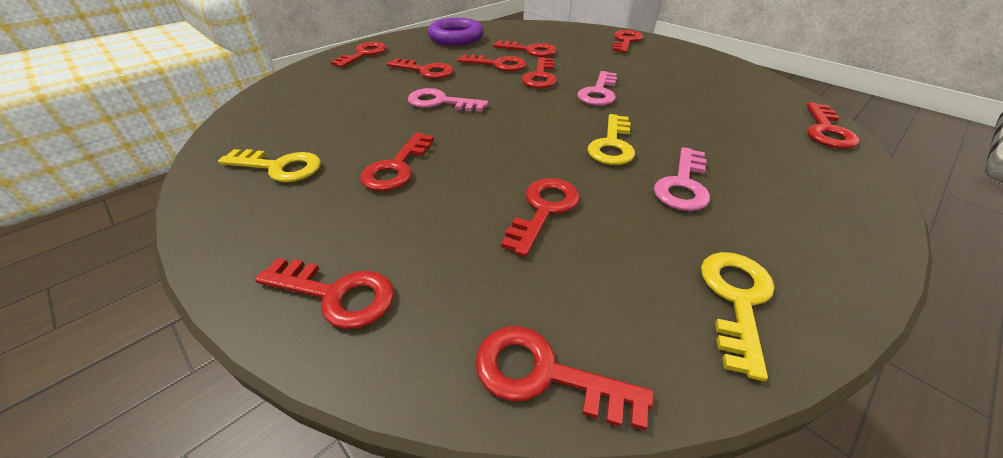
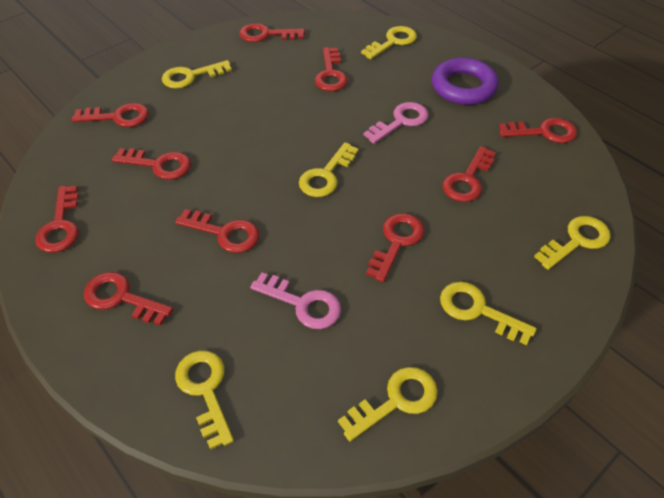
pink key: 3 -> 2
red key: 11 -> 10
yellow key: 3 -> 7

